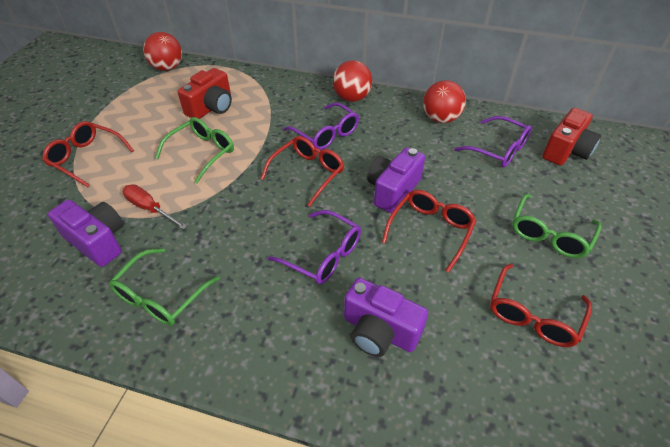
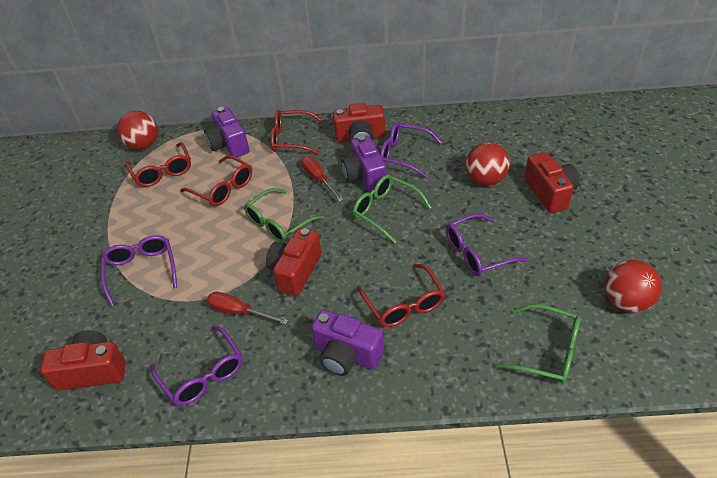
purple glasses: 3 -> 4
red camera: 2 -> 4
red screwdriver: 1 -> 2

